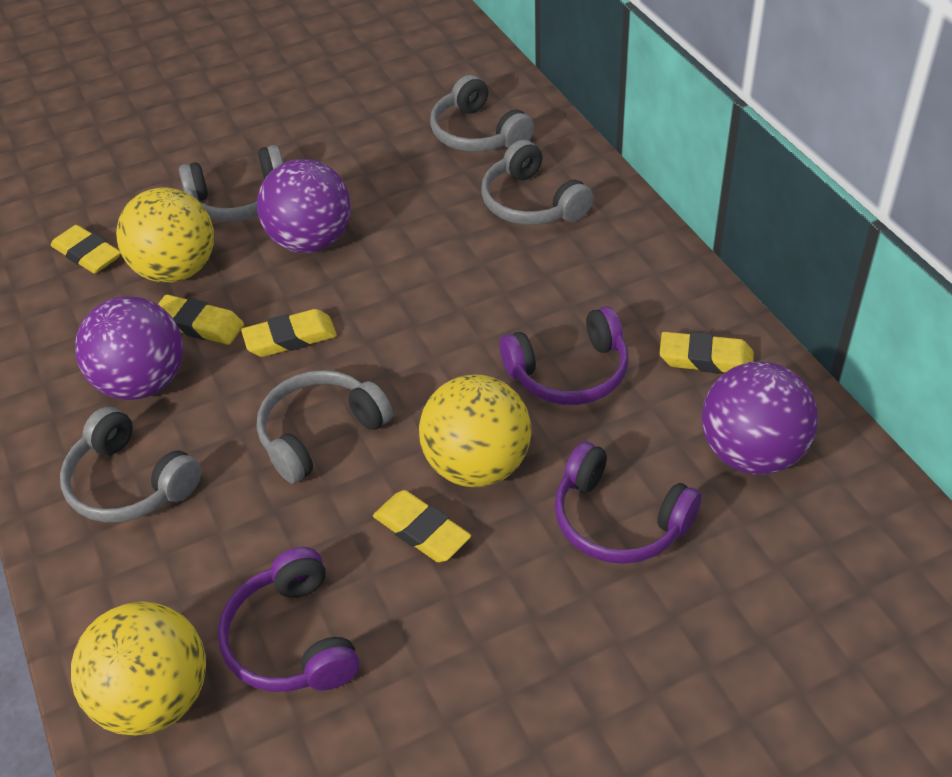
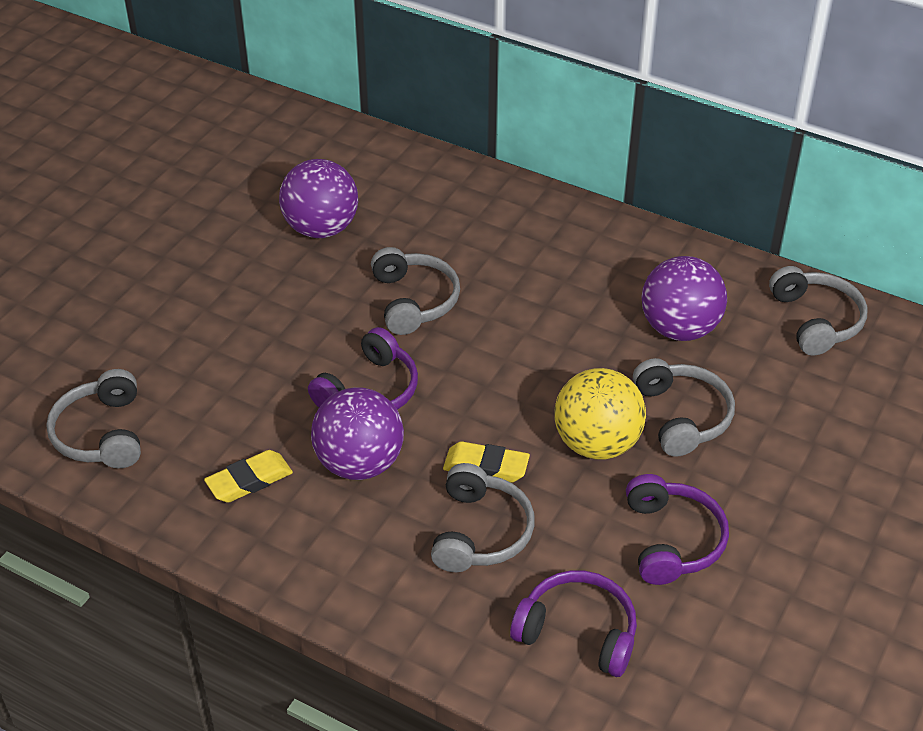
yellow ball: 3 -> 1
yellow eraser: 5 -> 2

